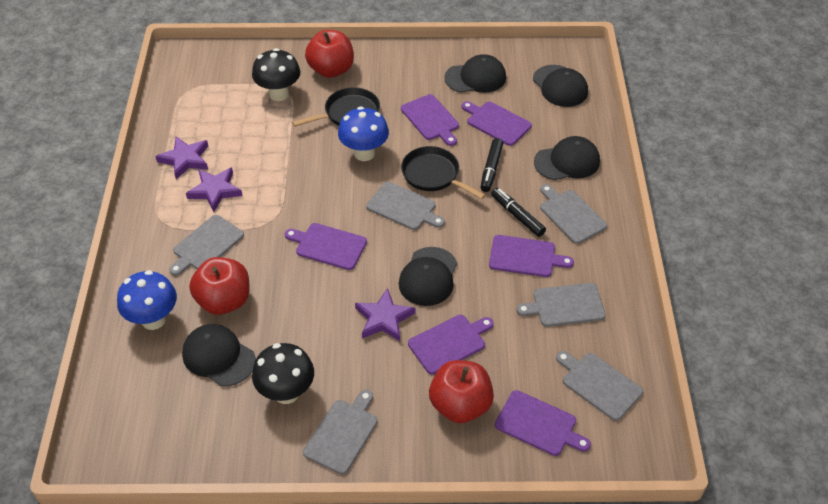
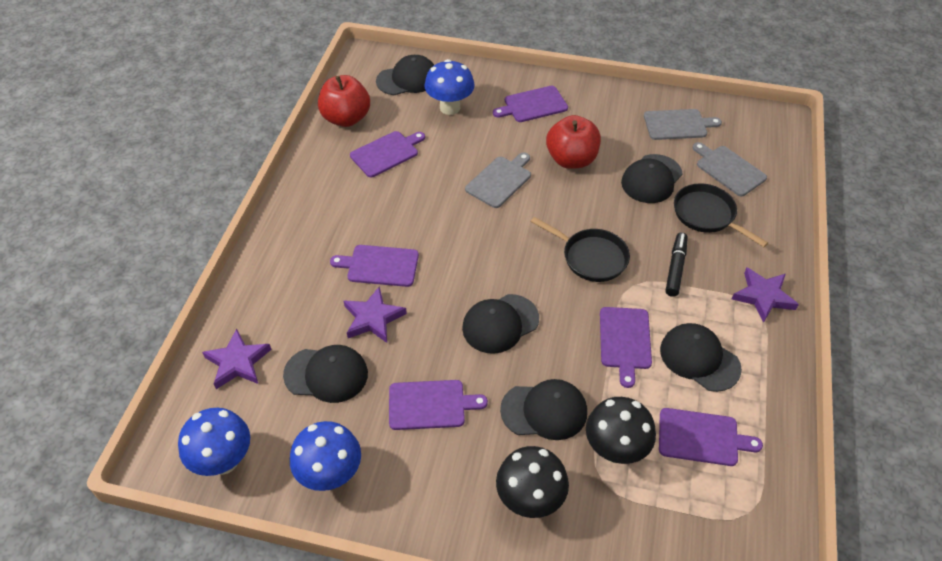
black cap: 5 -> 6
black marker: 2 -> 1
blue mushroom: 2 -> 3
grey cutting board: 6 -> 3
red apple: 3 -> 2

